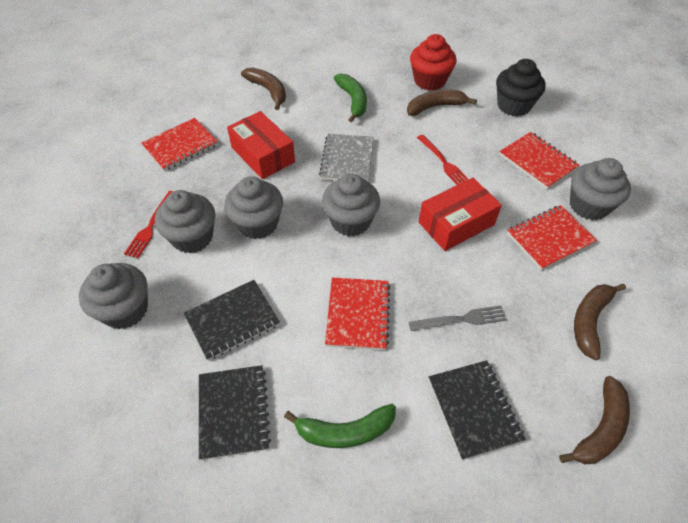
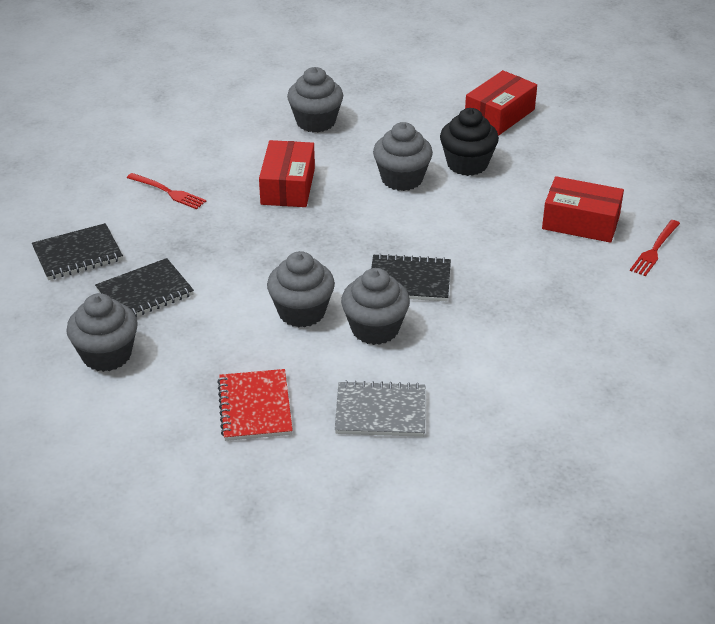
brown banana: 4 -> 0
green banana: 2 -> 0
grey fork: 1 -> 0
red box: 2 -> 3
red cupcake: 1 -> 0
red notebook: 4 -> 1

